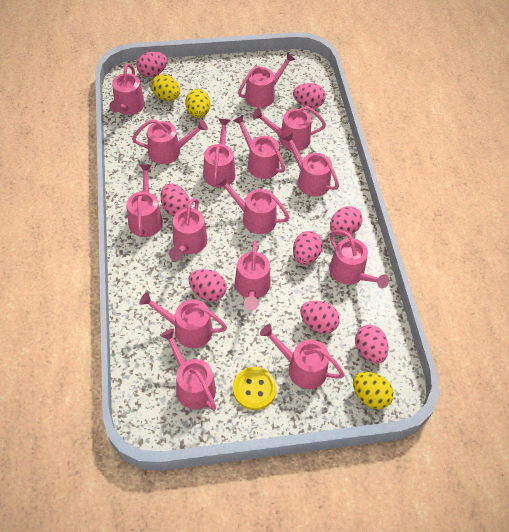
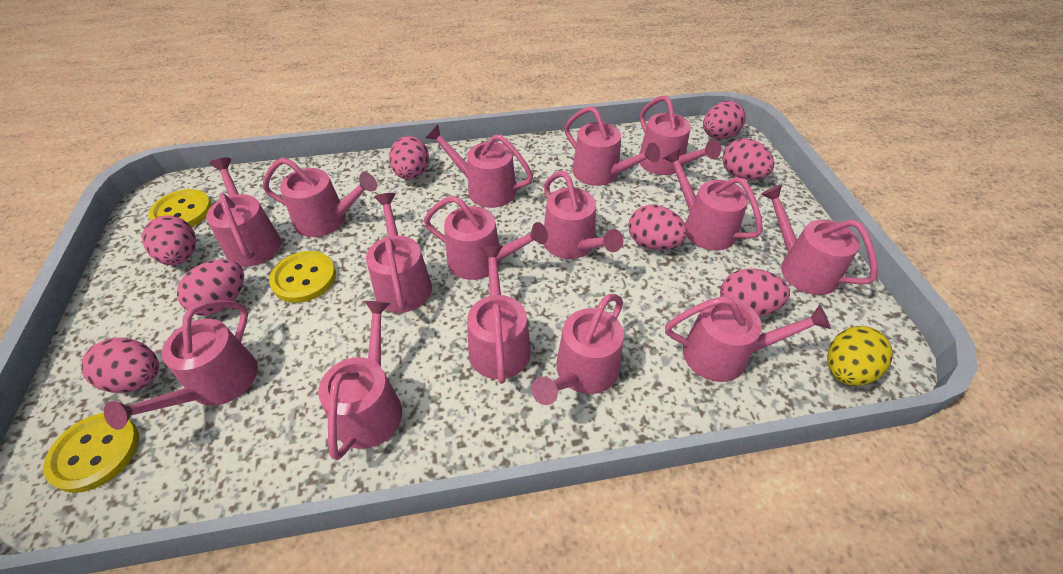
yellow button: 1 -> 3
yellow egg: 3 -> 1

